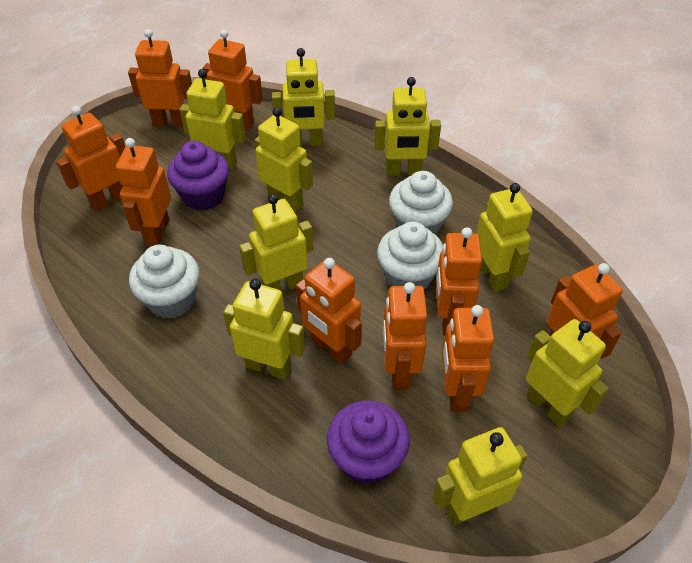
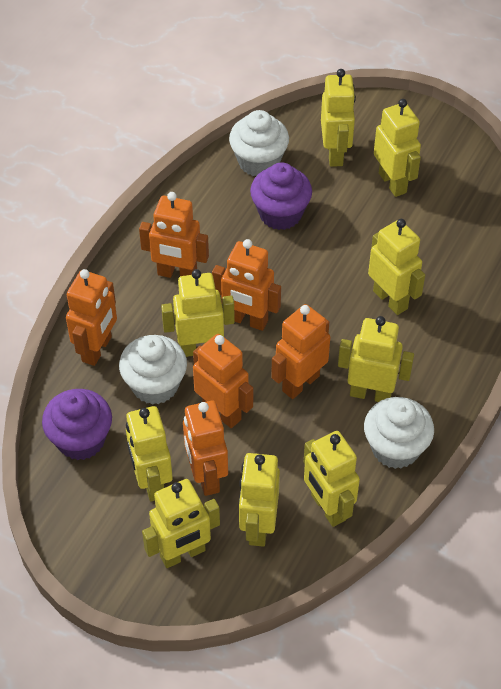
orange robot: 9 -> 6

